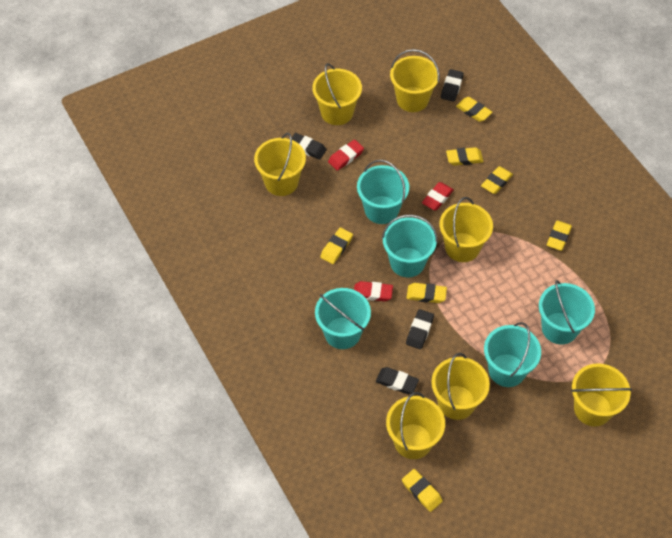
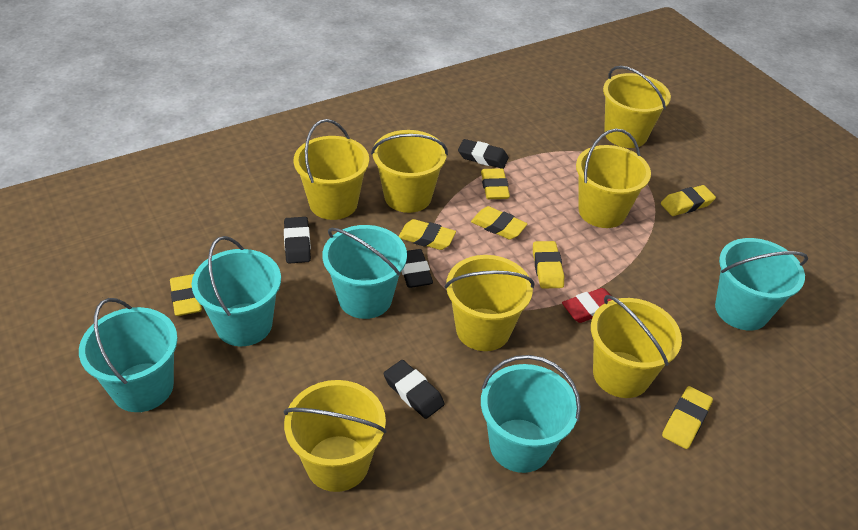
red eraser: 3 -> 1

